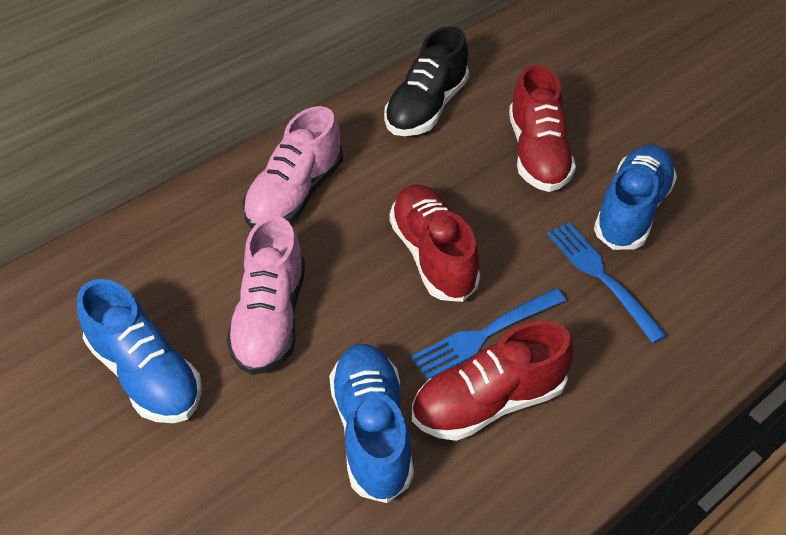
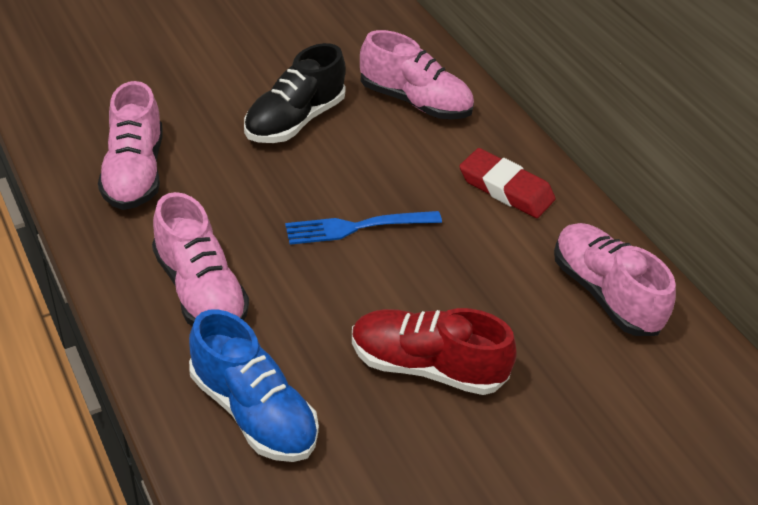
blue fork: 2 -> 1
blue shoe: 3 -> 1
pink shoe: 2 -> 4
red eraser: 0 -> 1
red shoe: 3 -> 1

